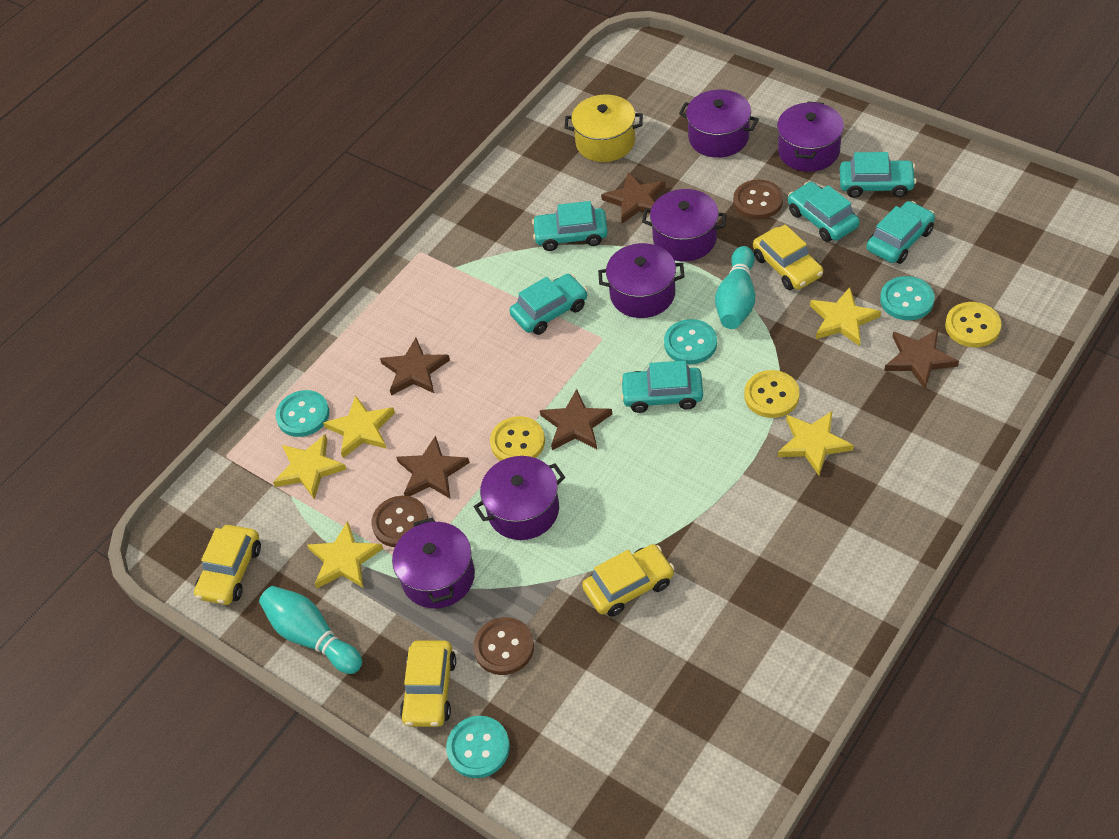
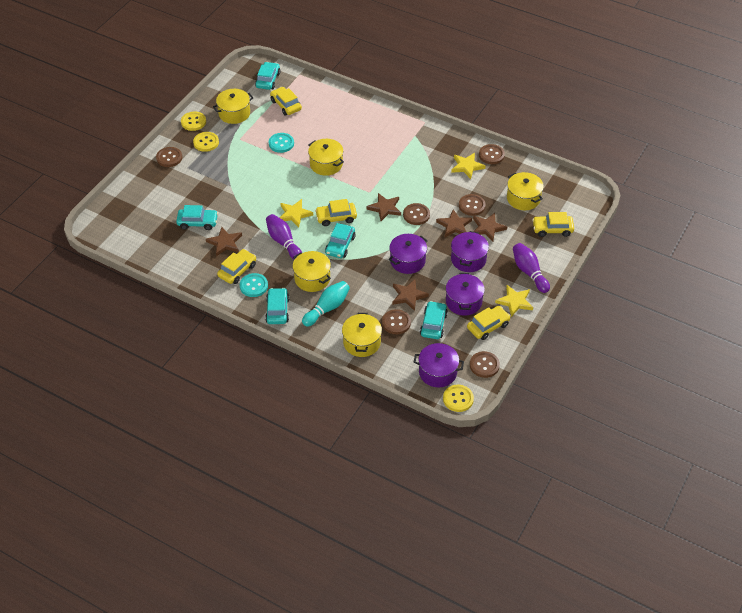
brown button: 3 -> 6
purple bowling pin: 0 -> 2
purple pot: 6 -> 4
turquoise bowling pin: 2 -> 1
turquoise button: 4 -> 2
turquoise car: 6 -> 5
yellow car: 4 -> 5
yellow pot: 1 -> 5
yellow star: 5 -> 3

